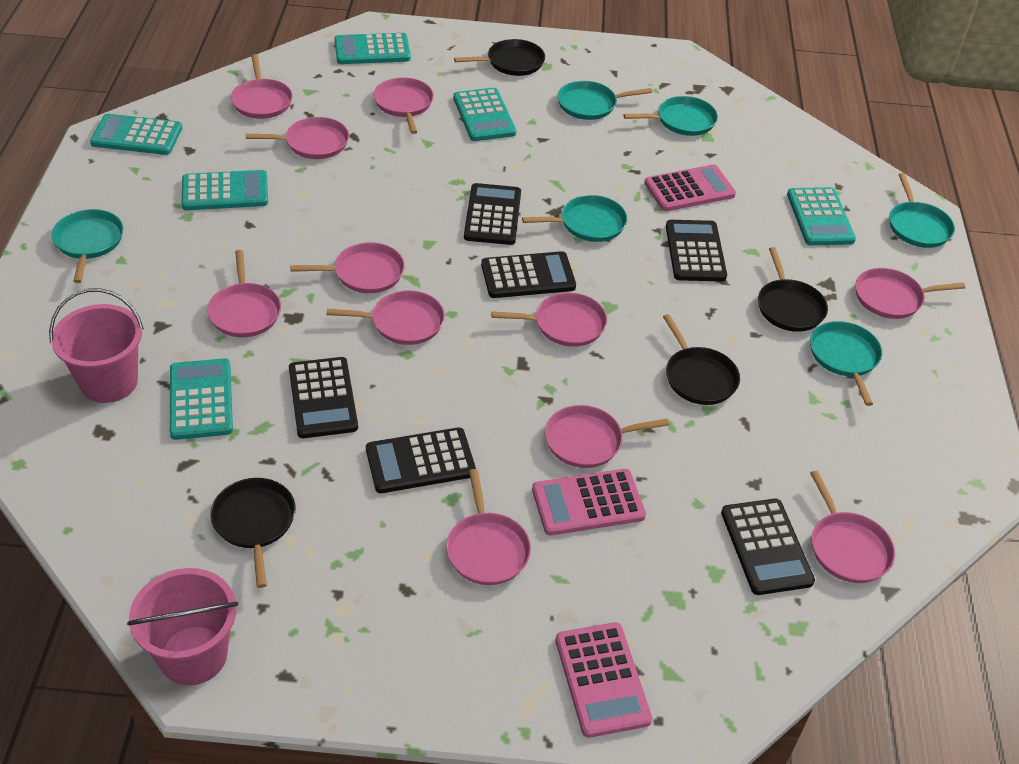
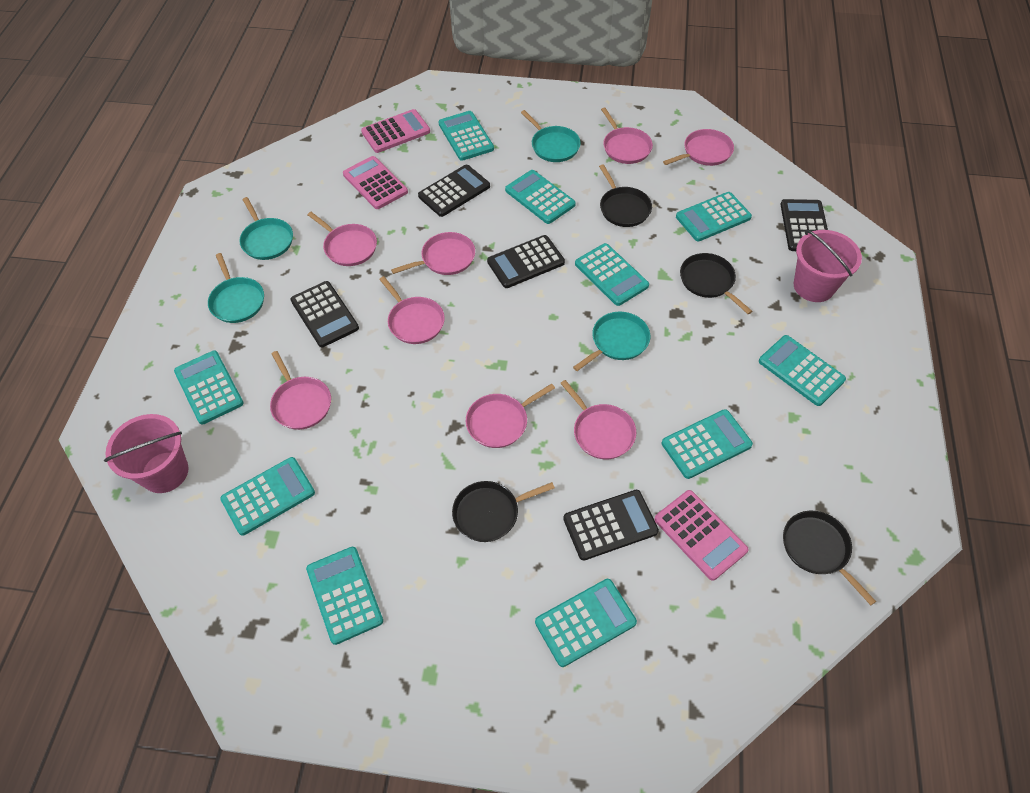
black calculator: 6 -> 5
pink pan: 11 -> 8
turquoise calculator: 6 -> 10
turquoise pan: 6 -> 4

